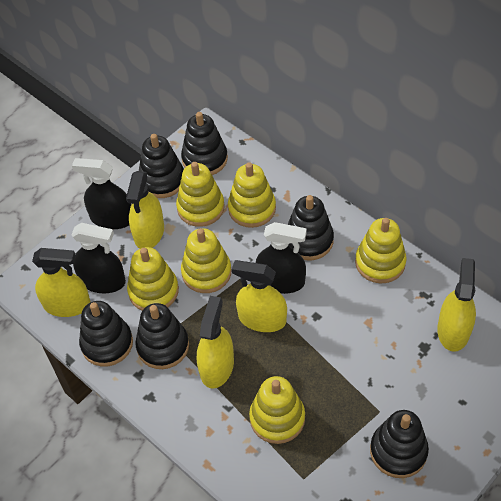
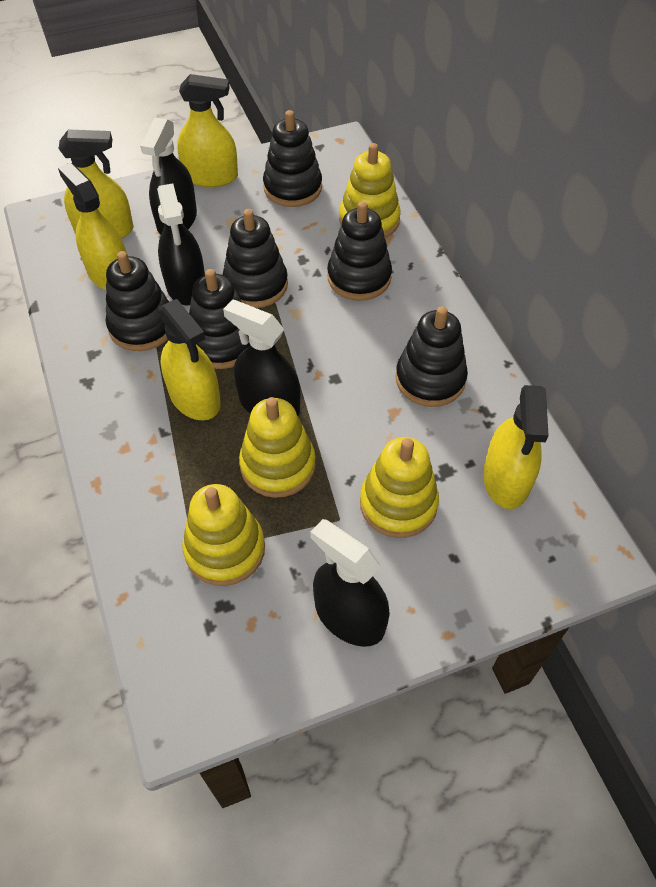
black spray bottle: 3 -> 4
yellow stacking toy: 6 -> 4

